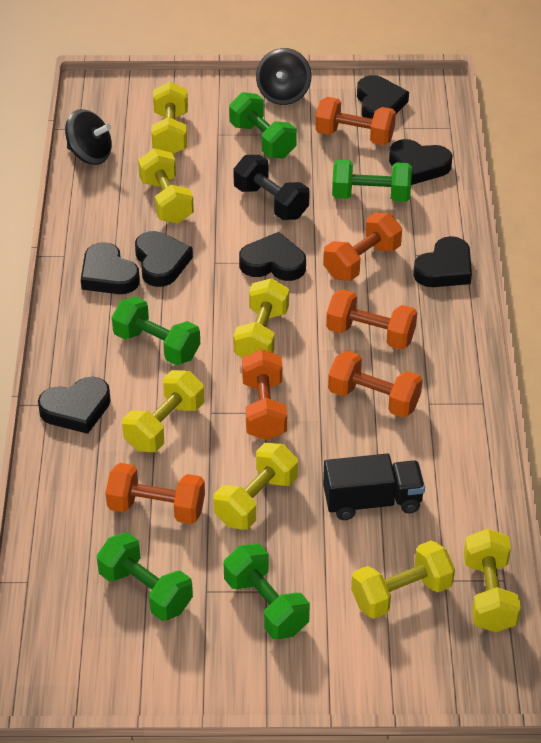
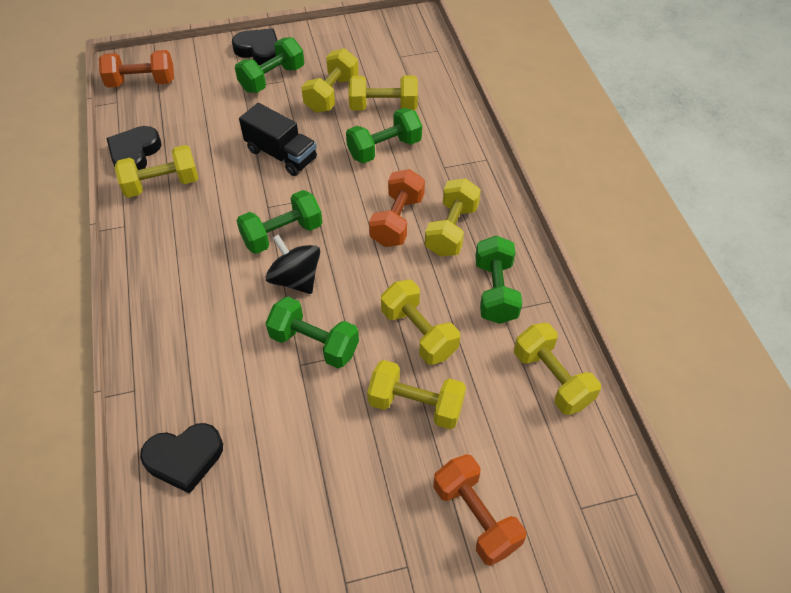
black dumbbell: 1 -> 0
black heart: 7 -> 3
black spinning top: 2 -> 1
orange dumbbell: 6 -> 3

